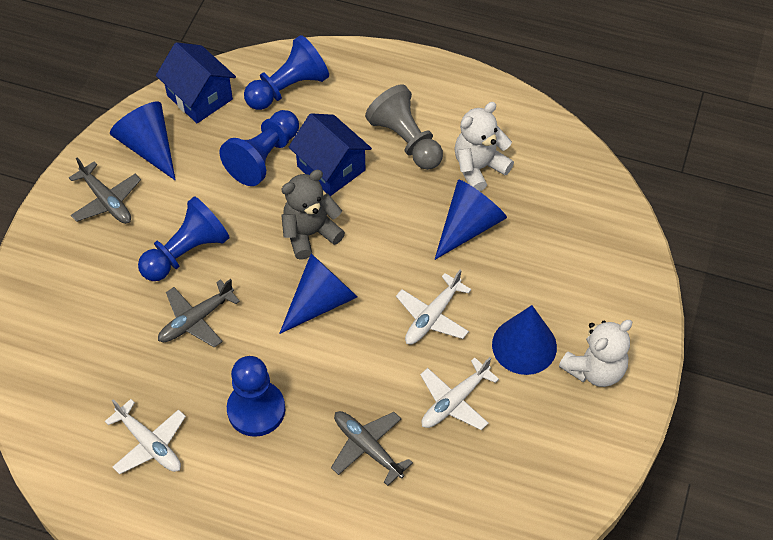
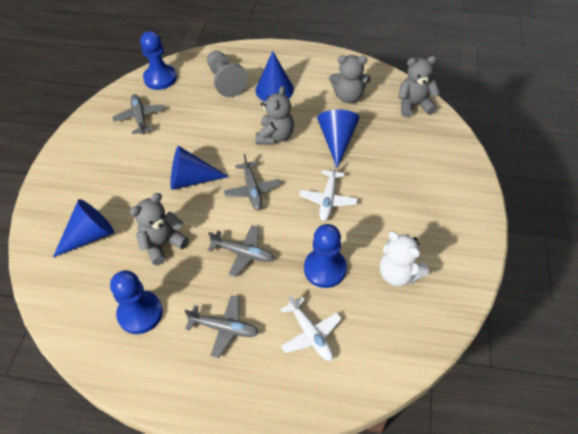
blue house: 2 -> 0
blue pawn: 4 -> 3
grey plane: 3 -> 4
grey teddy bear: 1 -> 4
white plane: 3 -> 2
white teddy bear: 2 -> 1

